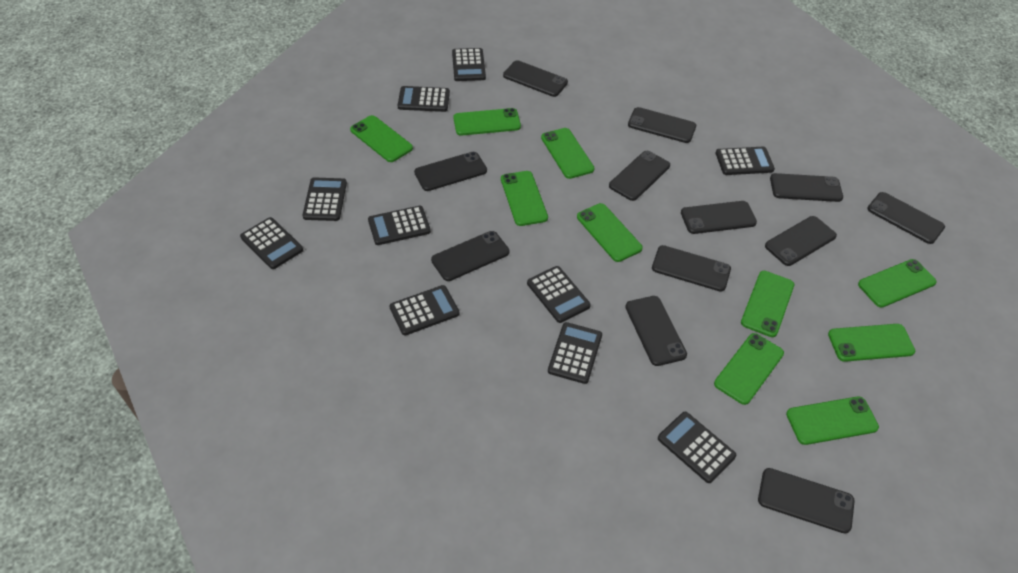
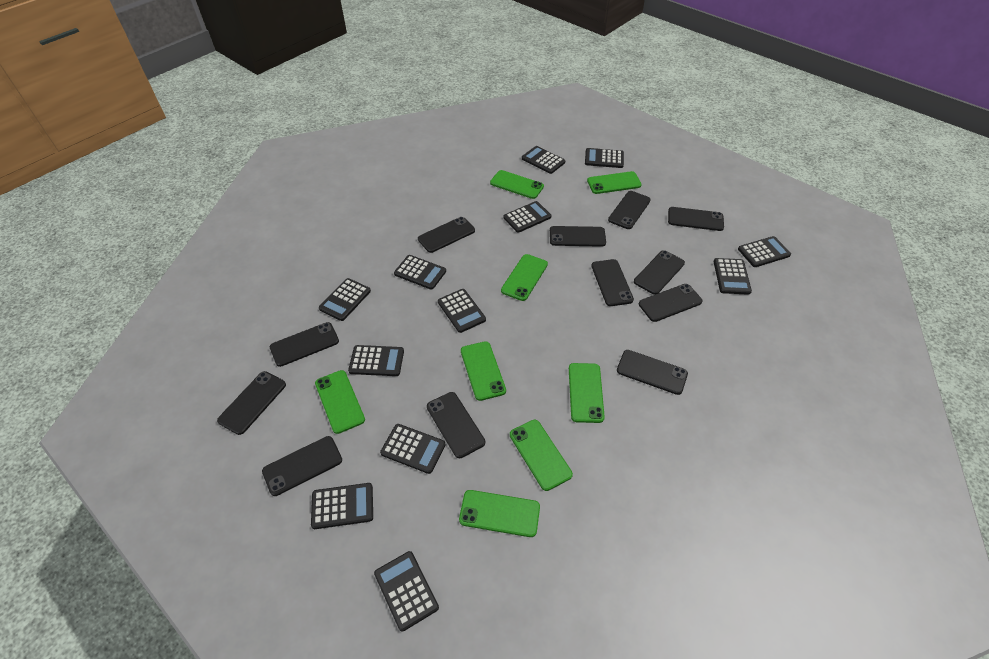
black calculator: 10 -> 12
green phone: 10 -> 8

